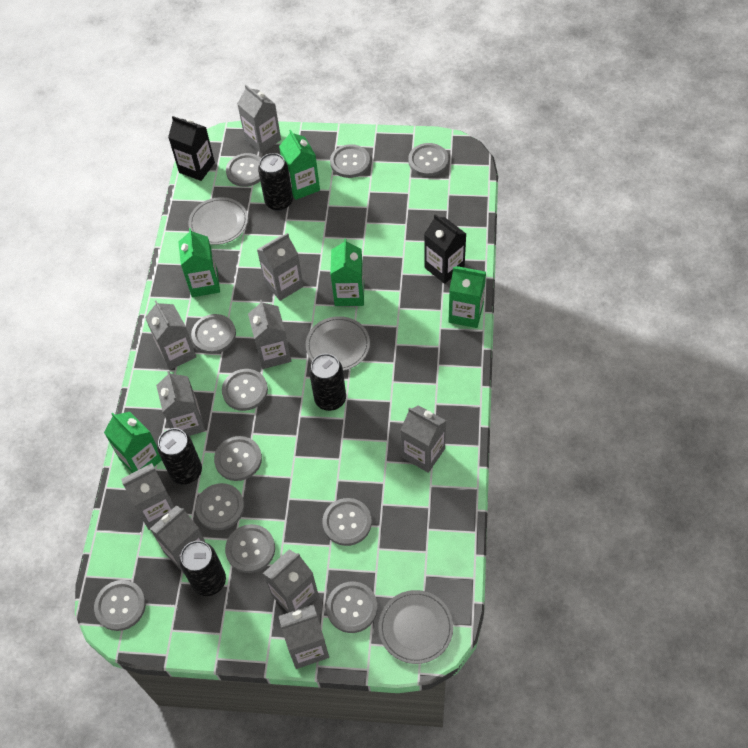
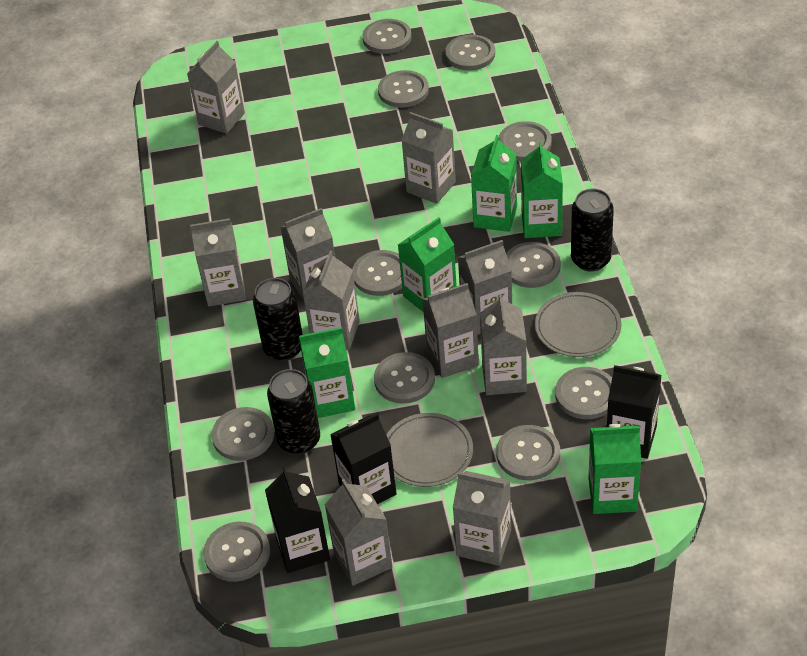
black can: 4 -> 3
black carton: 2 -> 3
grey plate: 3 -> 2

